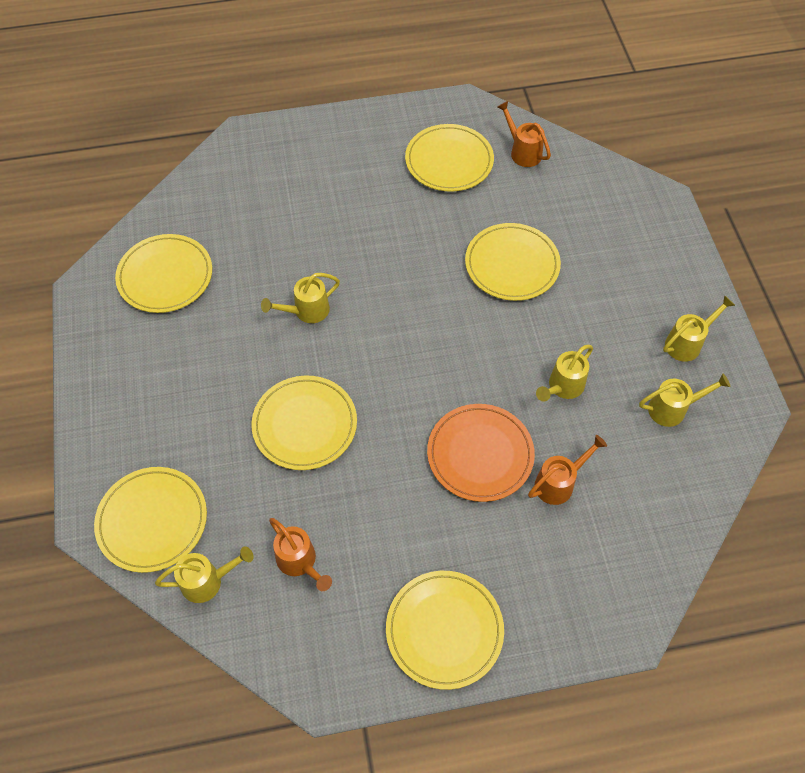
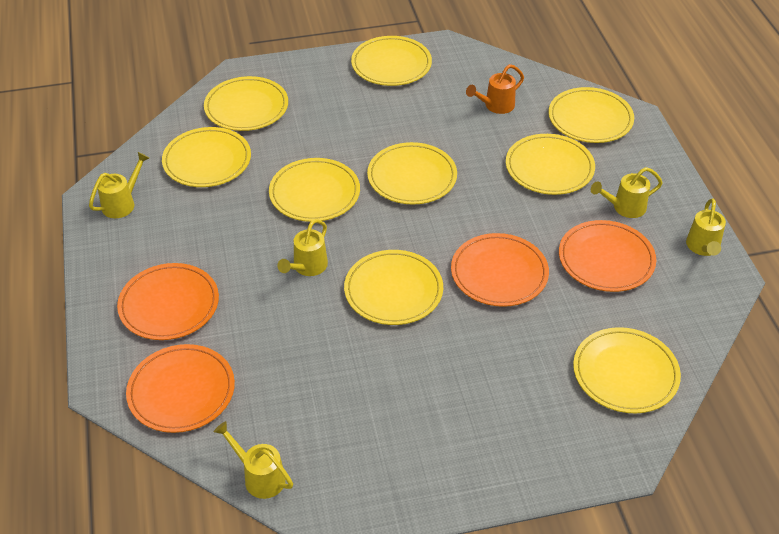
orange plate: 1 -> 4
orange watering can: 3 -> 1
yellow plate: 6 -> 9

